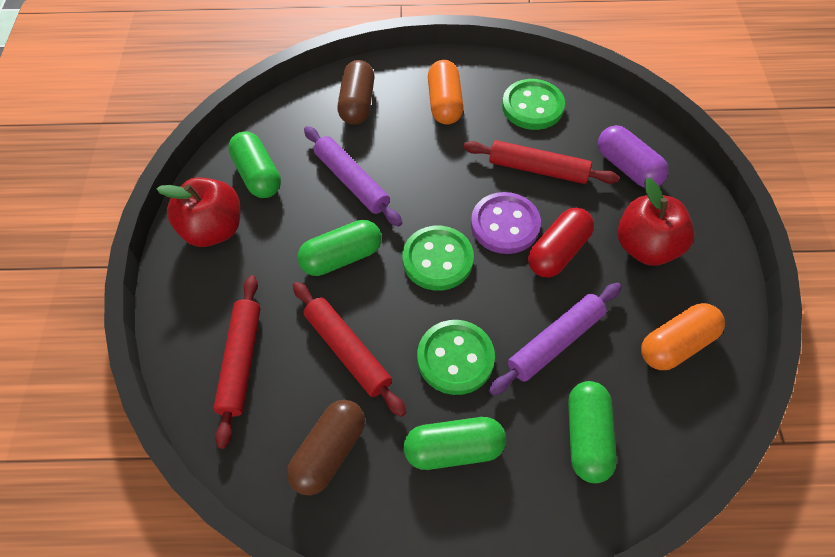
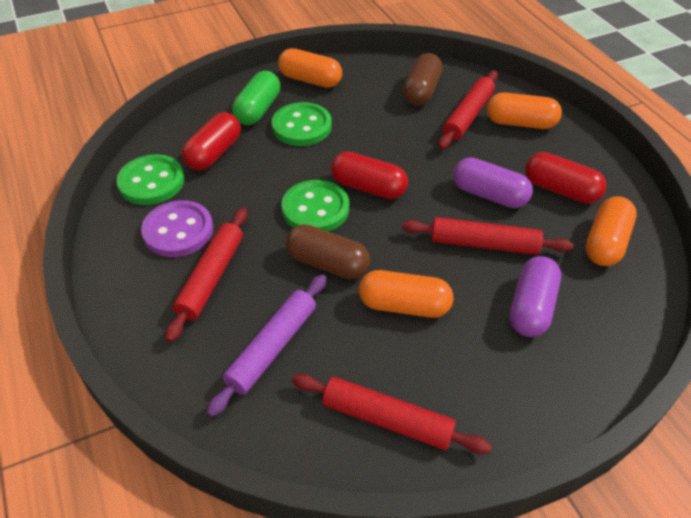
green capsule: 4 -> 1
orange capsule: 2 -> 4
purple capsule: 1 -> 2
purple rolling pin: 2 -> 1
red apple: 2 -> 0
red capsule: 1 -> 3
red rolling pin: 3 -> 4

